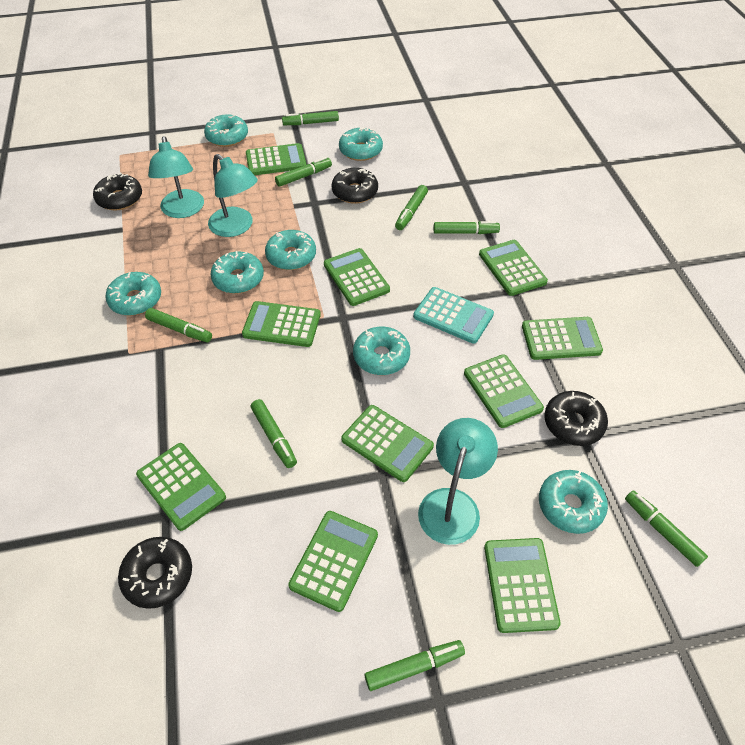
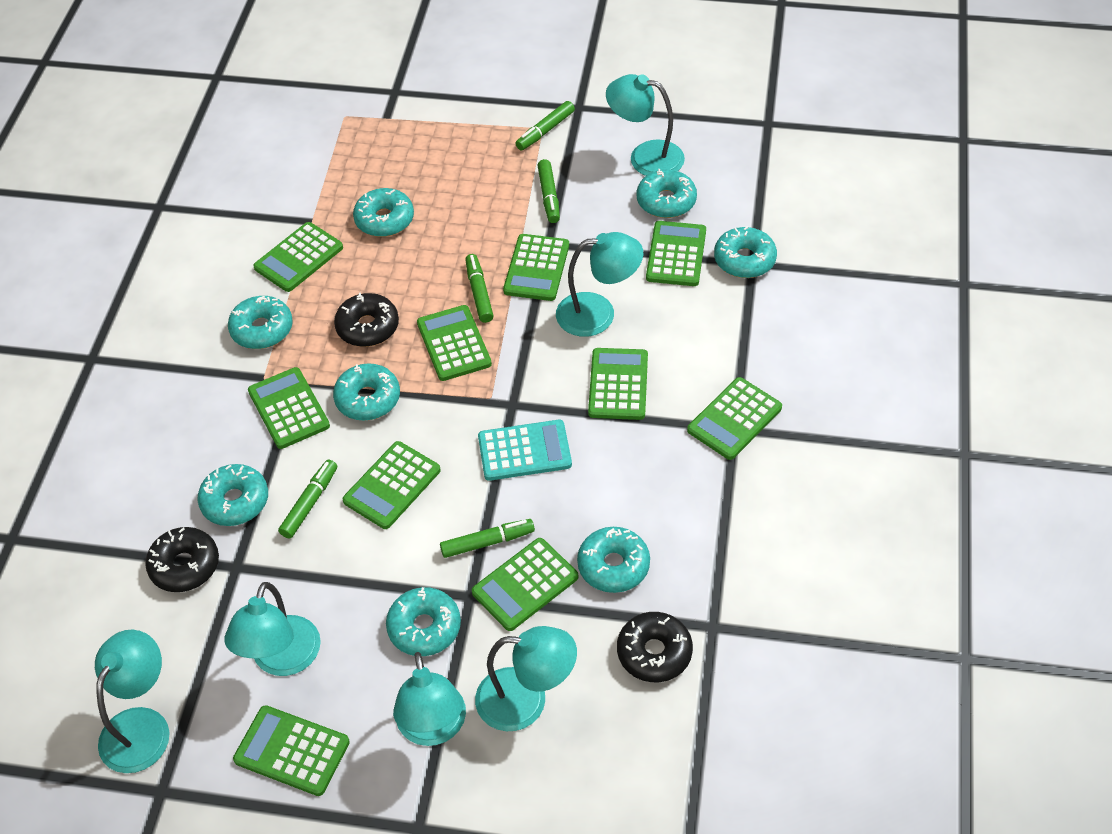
black donut: 4 -> 3
green marker: 8 -> 5
turquoise donut: 7 -> 8
turquoise lamp: 3 -> 6

